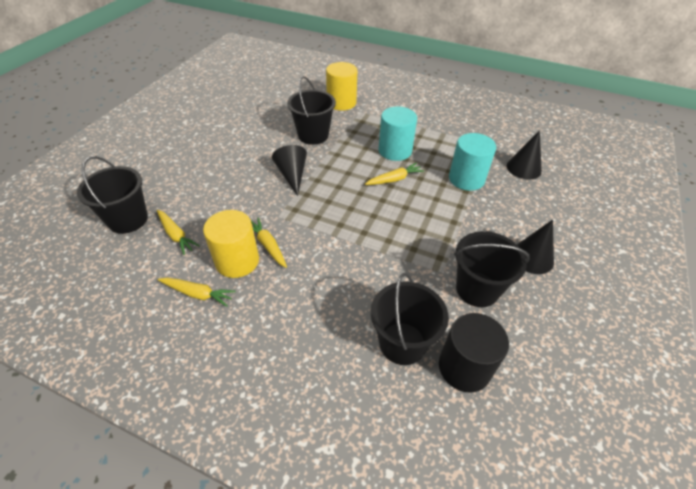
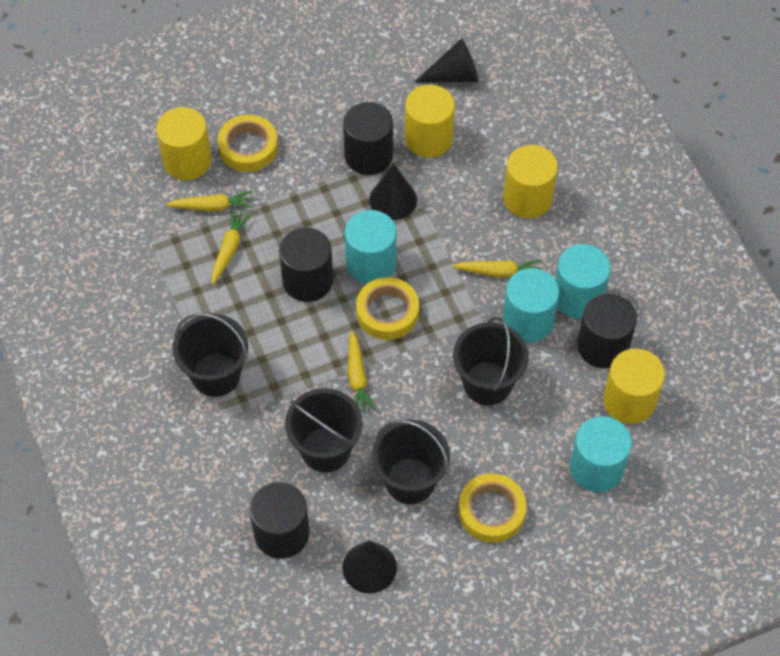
black cylinder: 1 -> 4
turquoise cylinder: 2 -> 4
yellow cylinder: 2 -> 4
yellow tape: 0 -> 3

